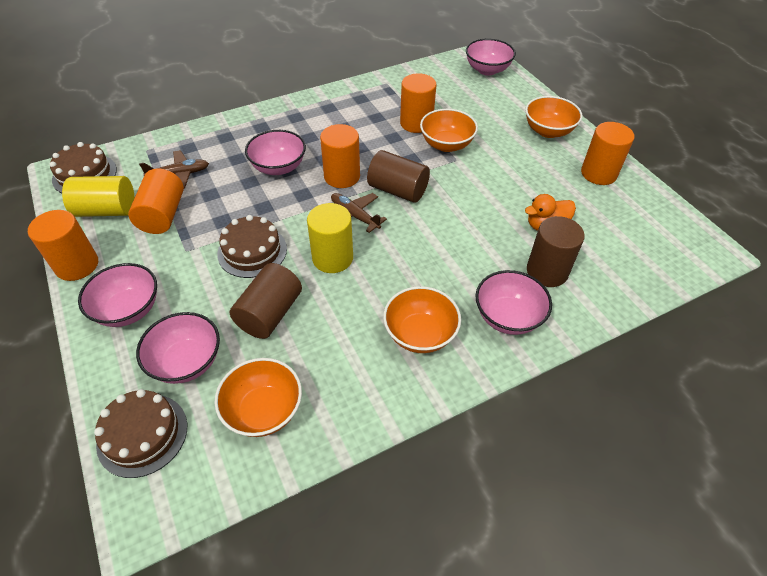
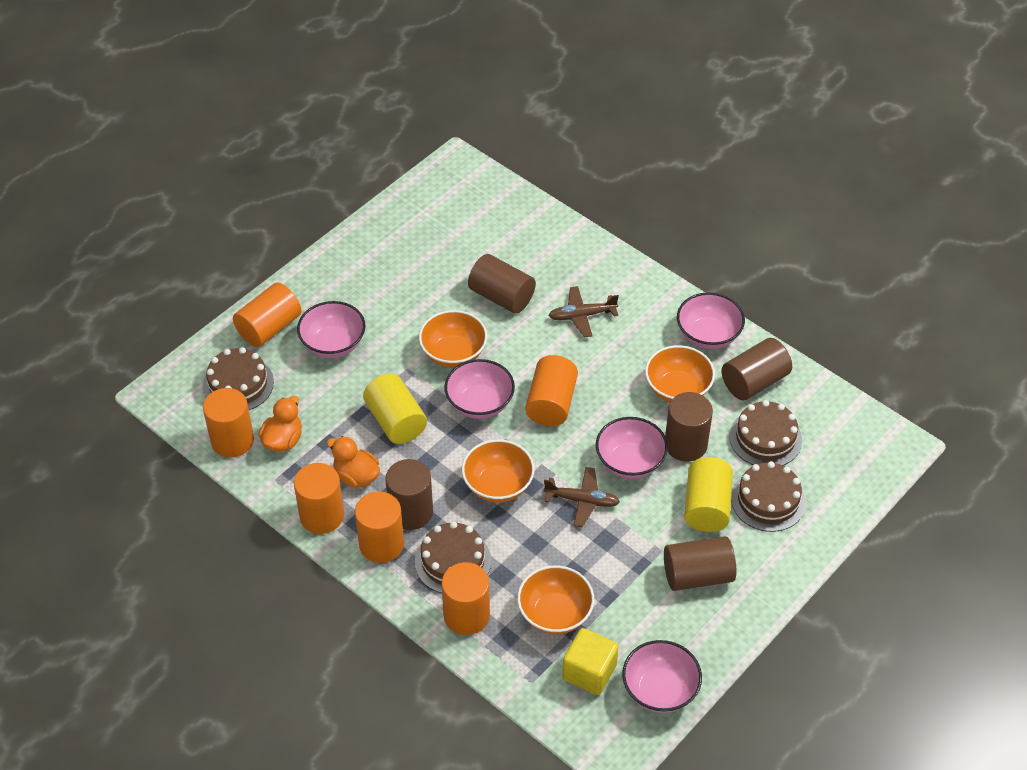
brown cake: 3 -> 4
brown cylinder: 3 -> 5
orange cylinder: 5 -> 6
orange duck: 1 -> 2
yellow cube: 0 -> 1

